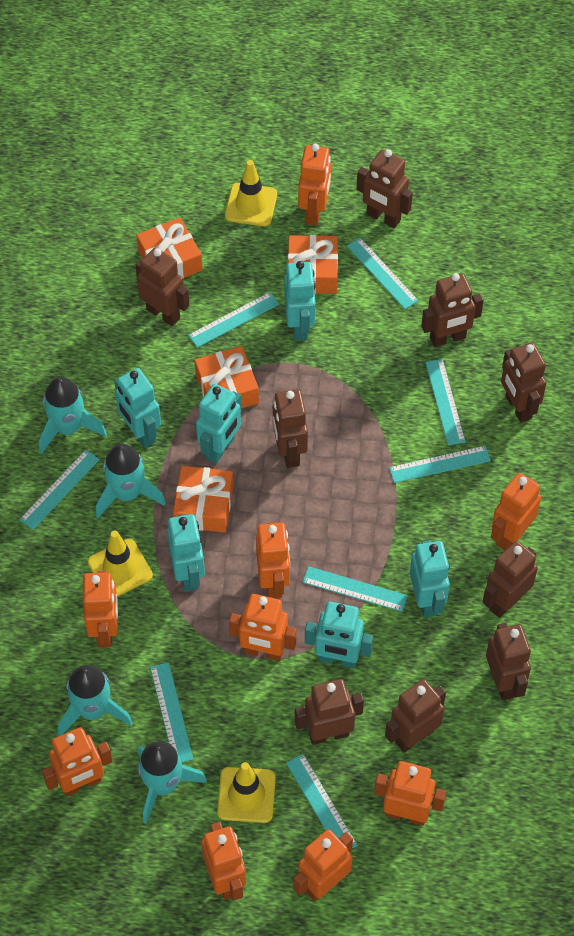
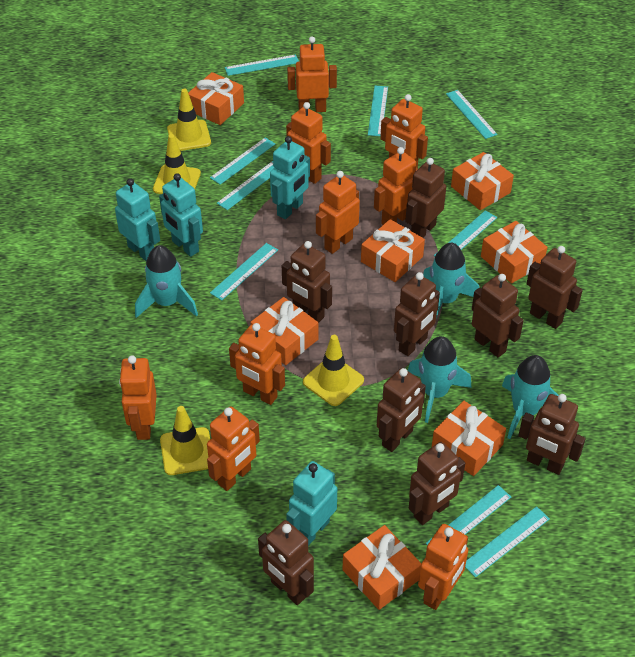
orange gift: 4 -> 7
turquoise robot: 6 -> 4
turquoise ruler: 8 -> 9
yellow traffic cone: 3 -> 4

